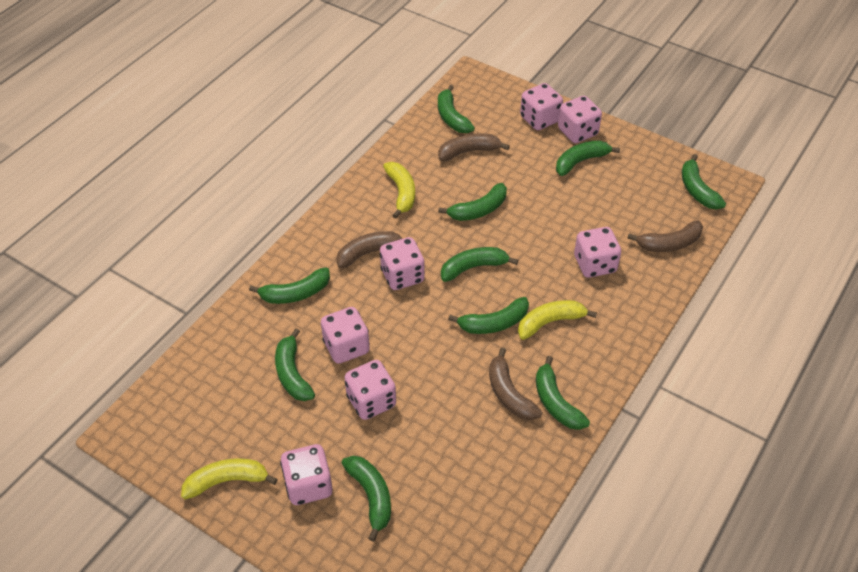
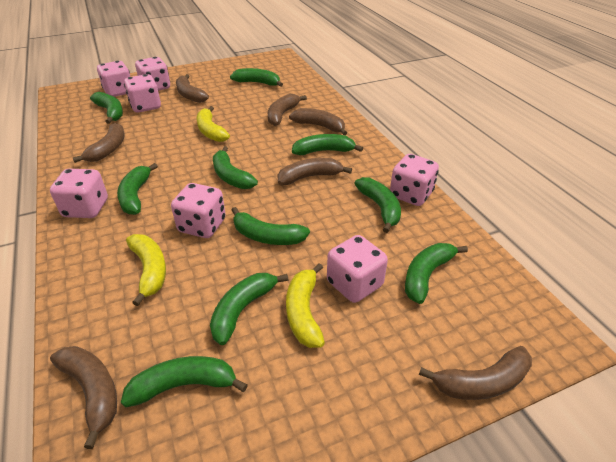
brown banana: 4 -> 7

